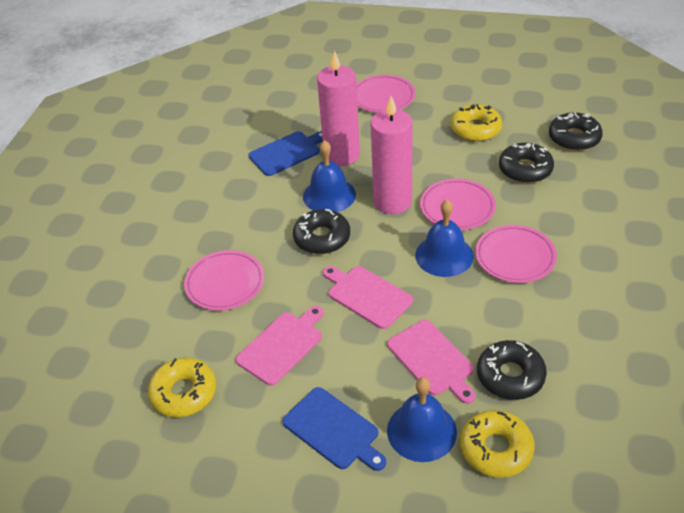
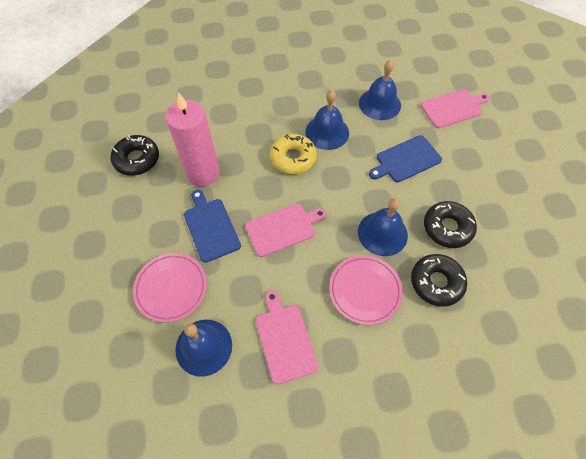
black donut: 4 -> 3
blue bell: 3 -> 4
pink candle: 2 -> 1
pink plate: 4 -> 2
yellow donut: 3 -> 1

